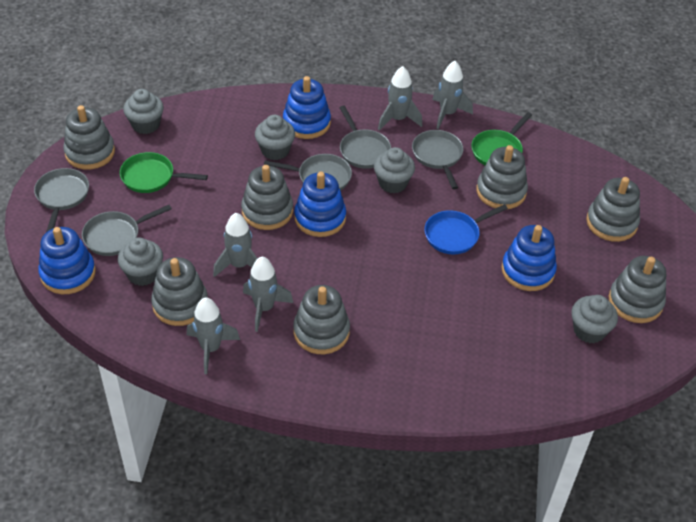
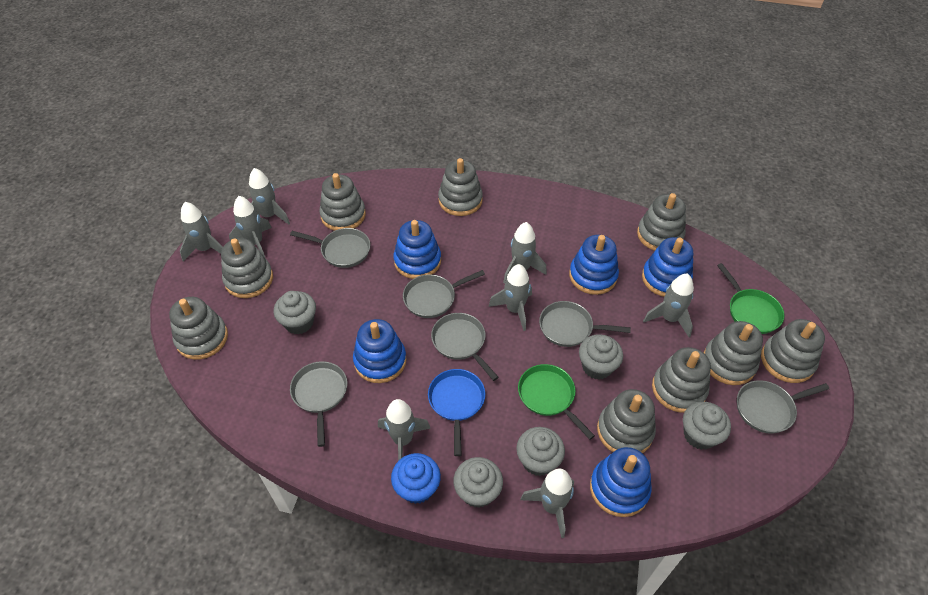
blue cupcake: 0 -> 1
blue stacking toy: 4 -> 5
grey pan: 5 -> 6
grey rocket: 5 -> 8
grey stacking toy: 7 -> 9

